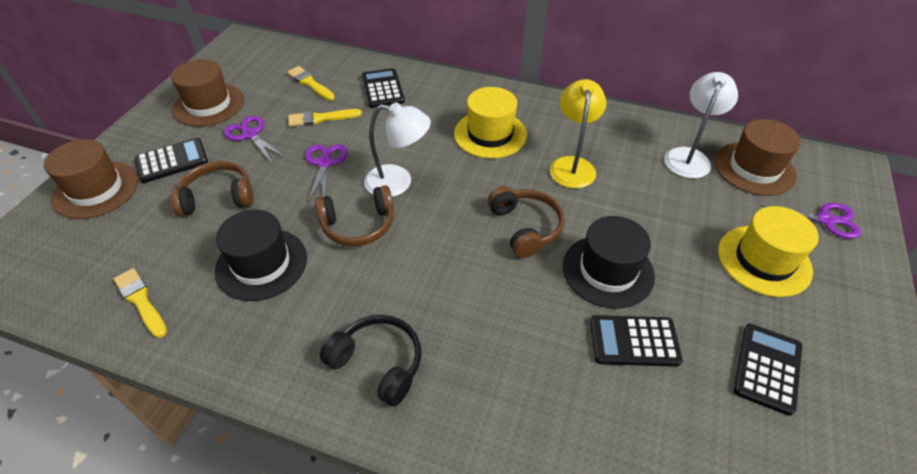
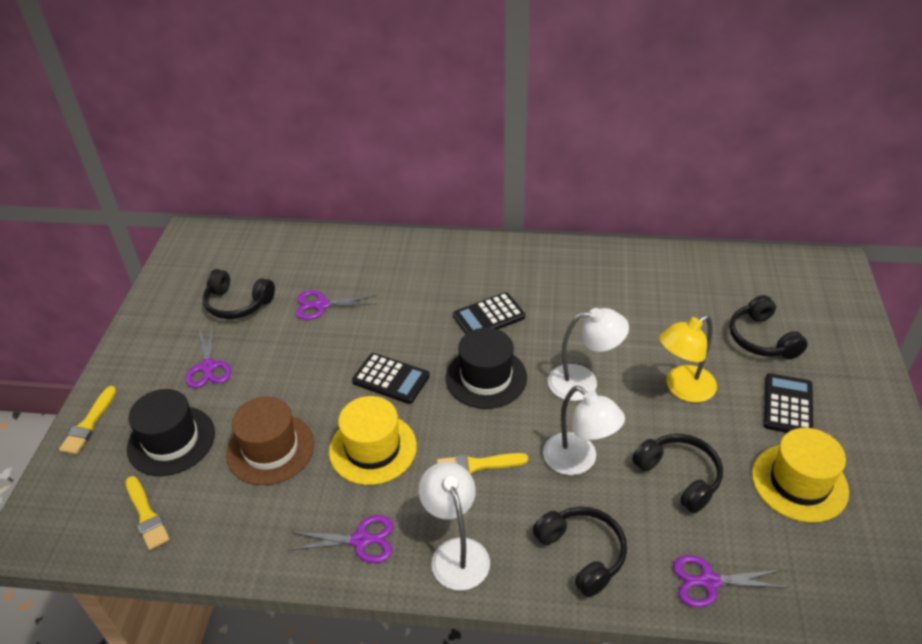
black calculator: 4 -> 3
black headphones: 1 -> 4
brown hat: 3 -> 1
brown headphones: 3 -> 0
purple scissors: 3 -> 4
white lamp: 2 -> 3

